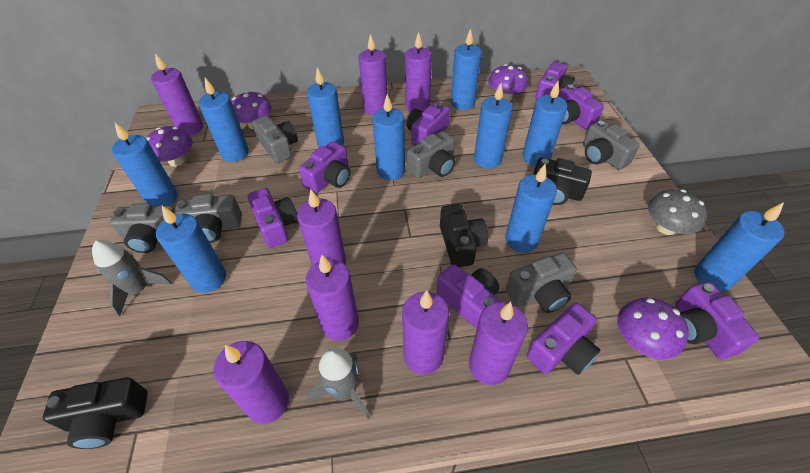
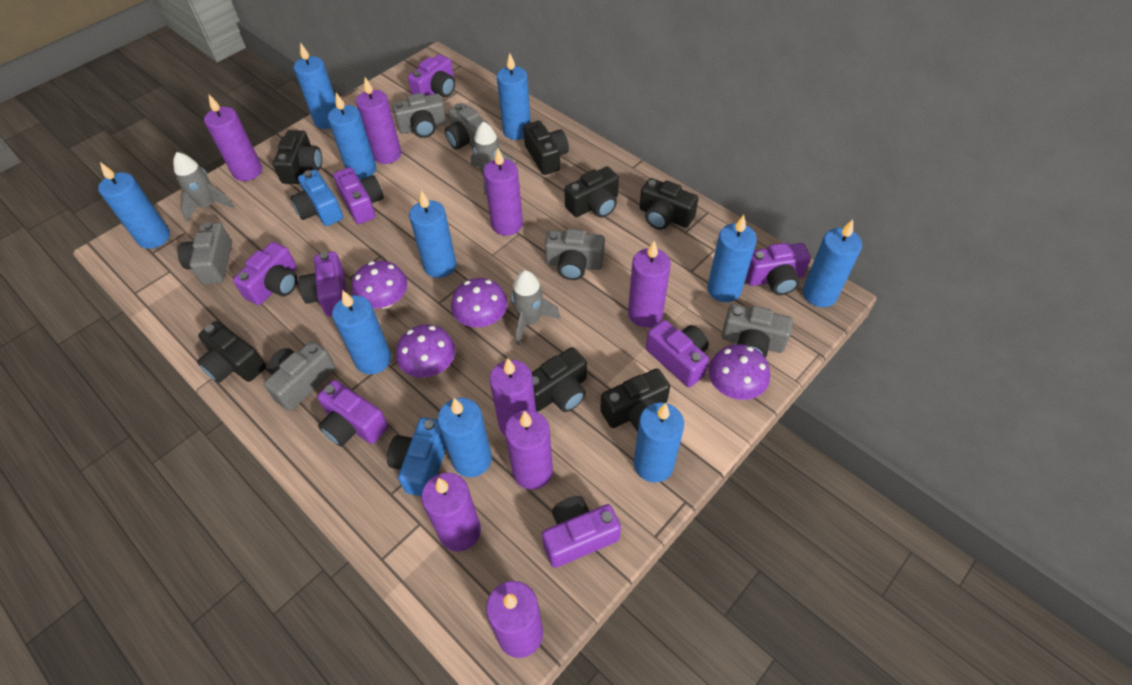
black camera: 3 -> 7
blue camera: 0 -> 2
grey mushroom: 1 -> 0
grey rocket: 2 -> 3

